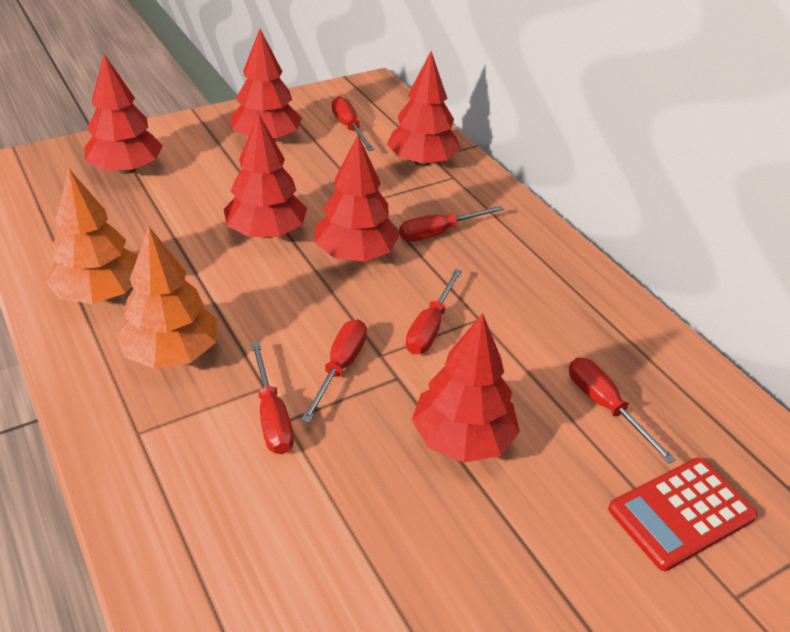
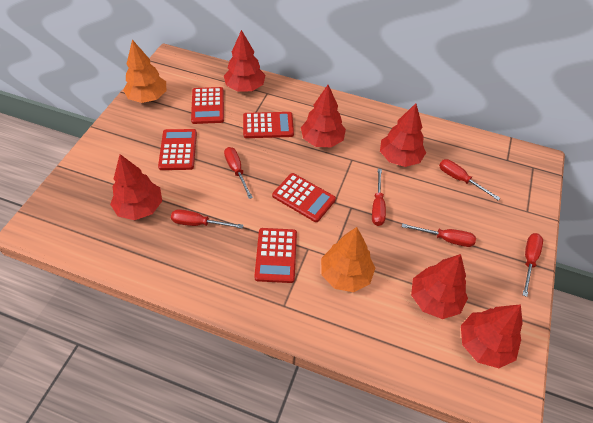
red calculator: 1 -> 5

